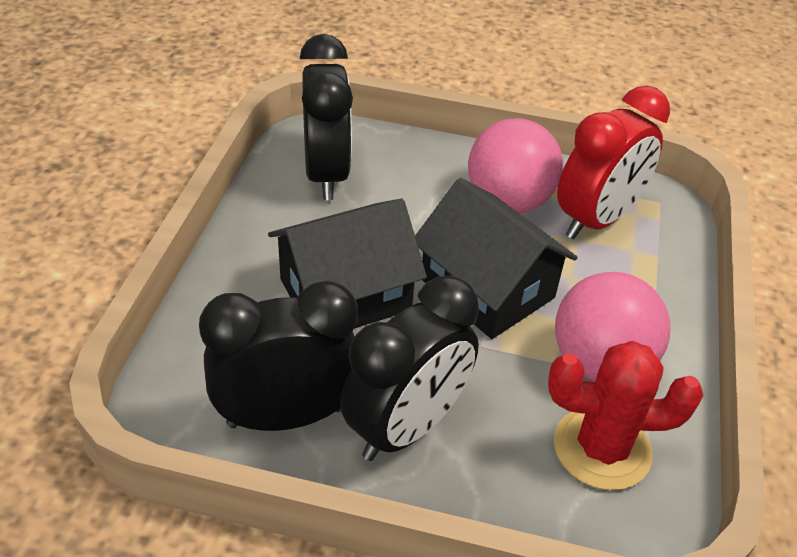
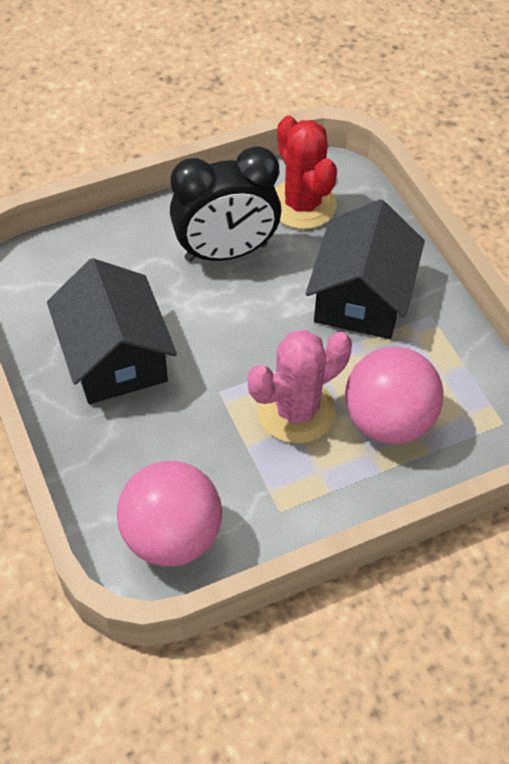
black clock: 3 -> 1
pink cactus: 0 -> 1
red clock: 1 -> 0

